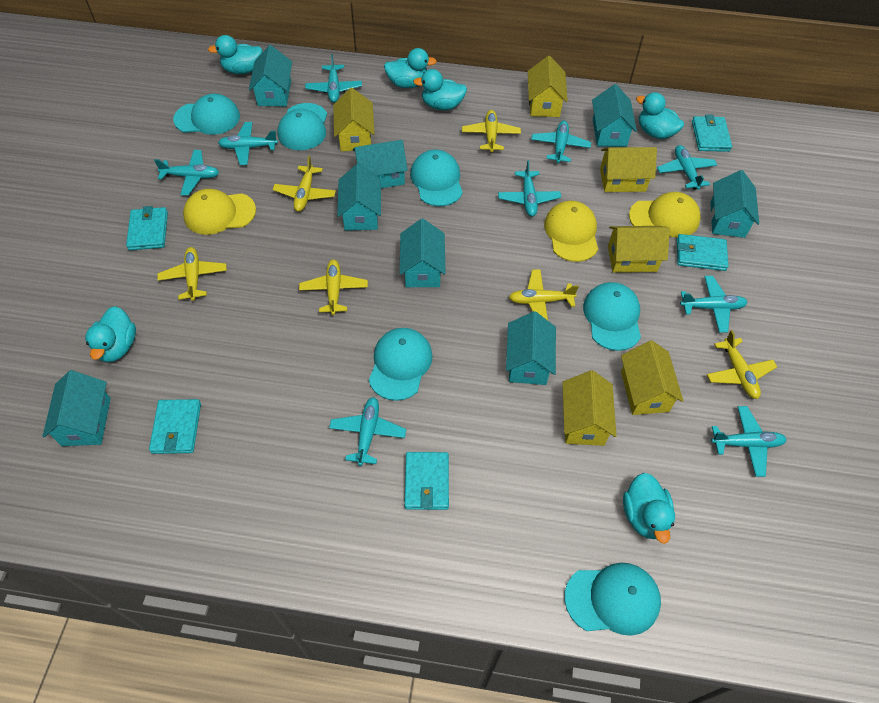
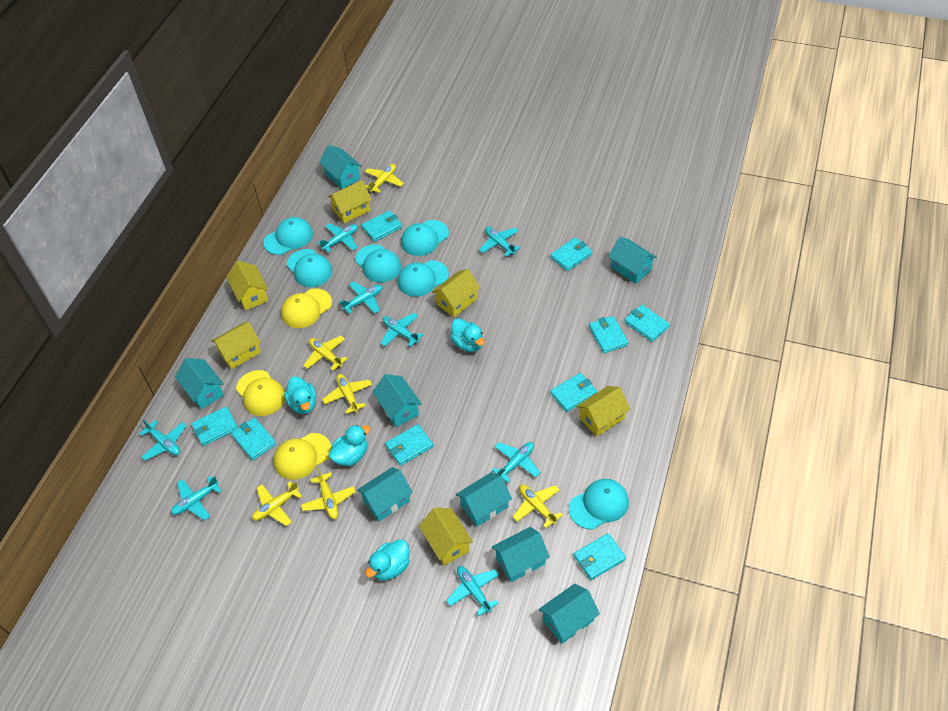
turquoise duck: 6 -> 4
turquoise plane: 9 -> 8
turquoise wallet: 5 -> 9

